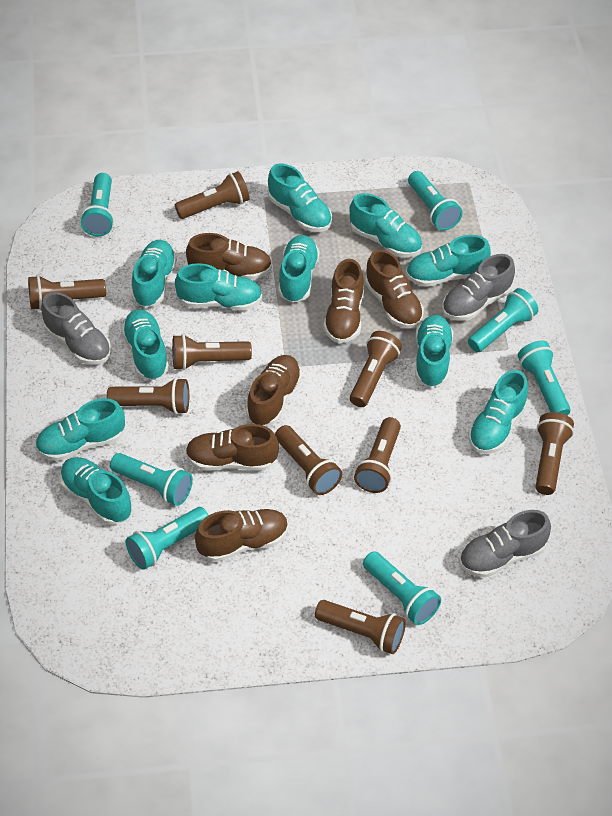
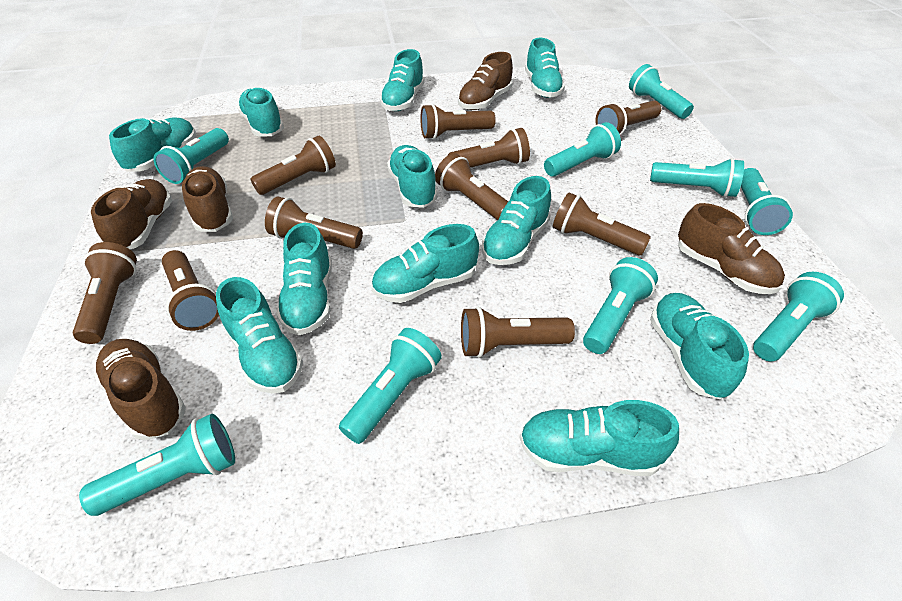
brown flashlight: 9 -> 10
brown shoe: 6 -> 5
grey shoe: 3 -> 0
turquoise flashlight: 7 -> 9

